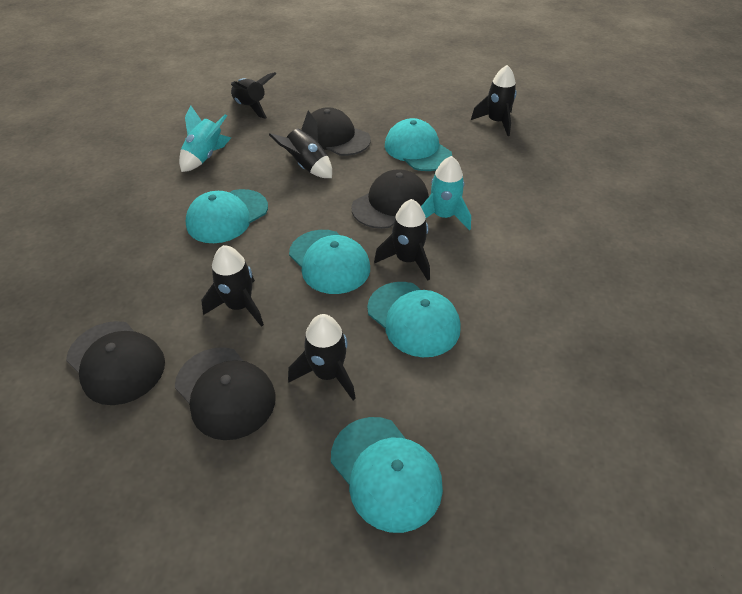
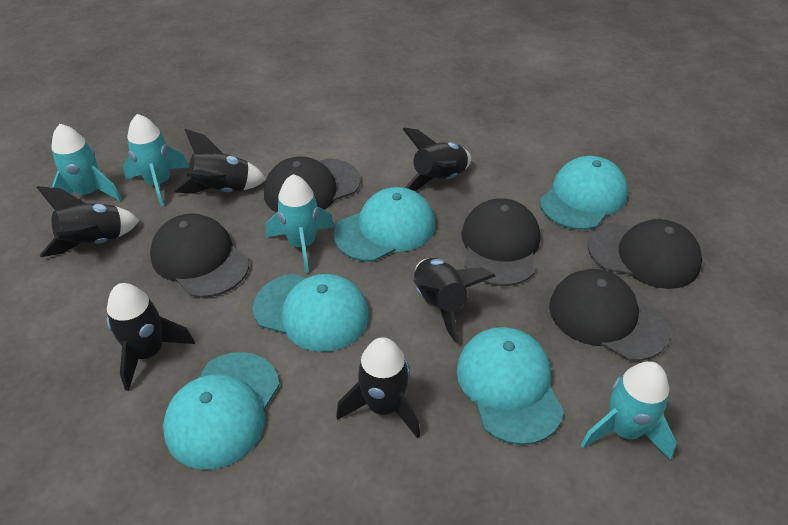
black cap: 4 -> 5
turquoise rocket: 2 -> 4

